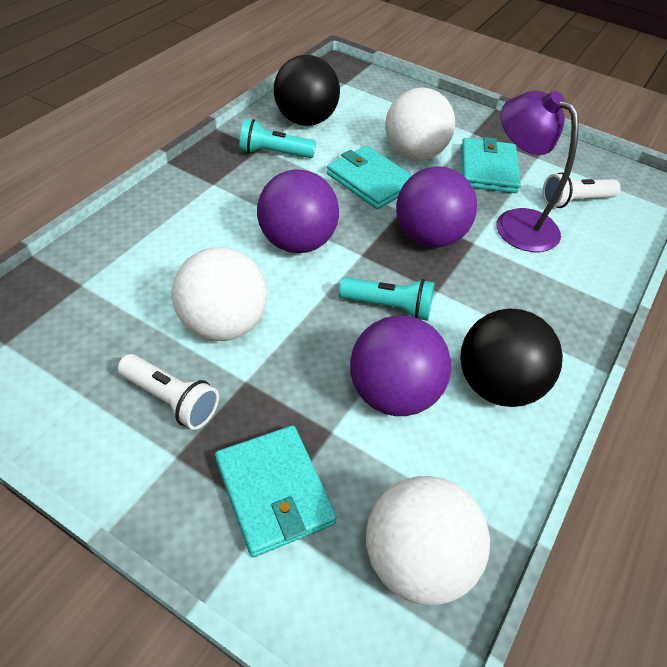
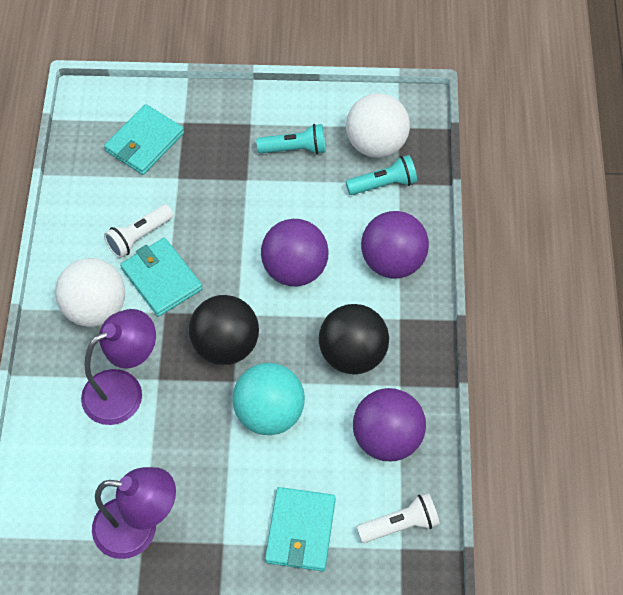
purple lamp: 1 -> 2
turquoise ball: 0 -> 1
white ball: 3 -> 2

